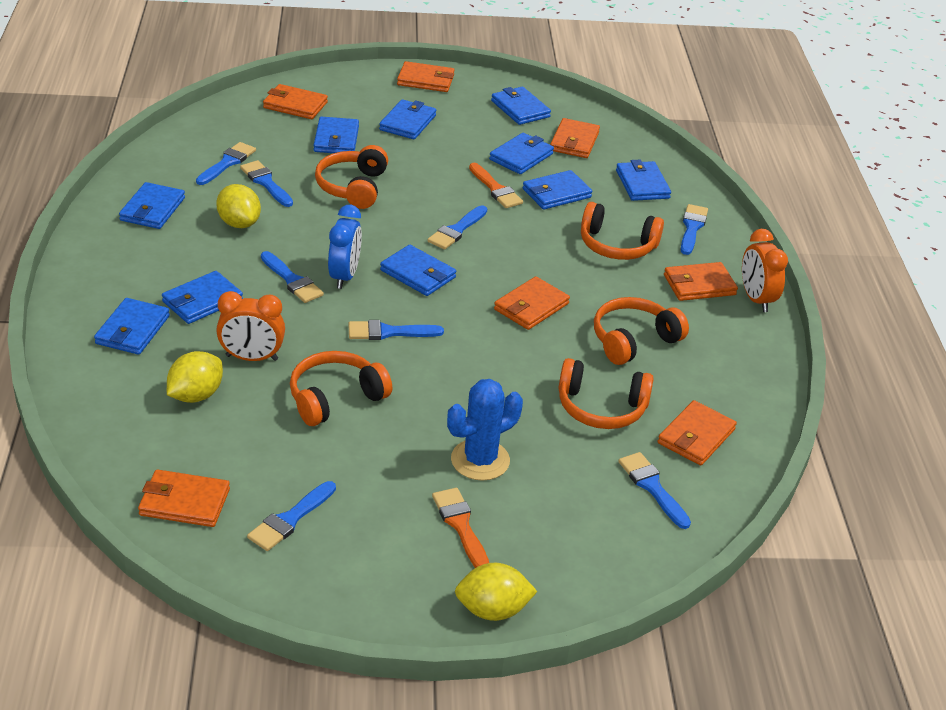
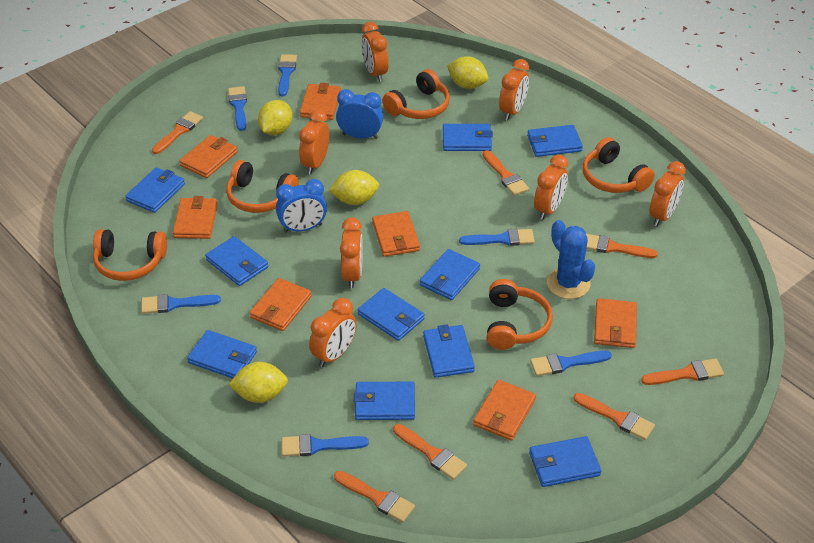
blue brush: 8 -> 6
blue clock: 1 -> 2
orange brush: 2 -> 7
orange clock: 2 -> 7
yellow lemon: 3 -> 4

